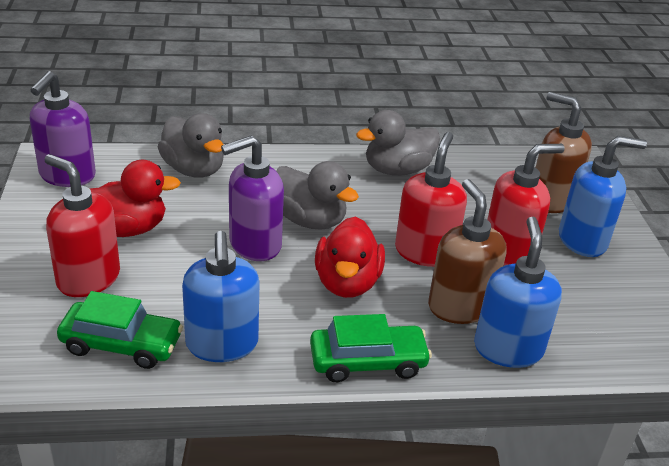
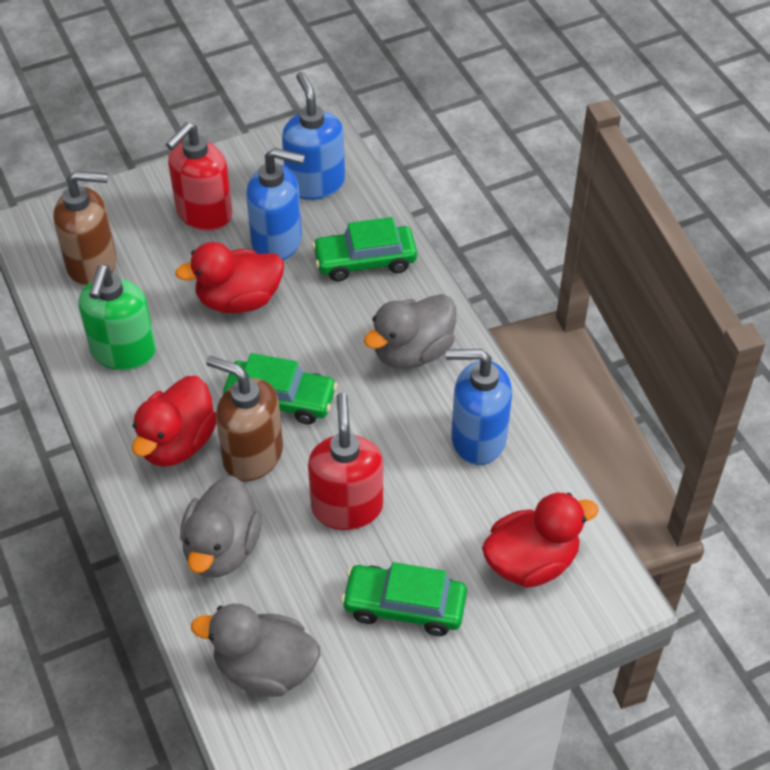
green car: 2 -> 3
green soap dispenser: 0 -> 1
purple soap dispenser: 2 -> 0
red duck: 2 -> 3
red soap dispenser: 3 -> 2

